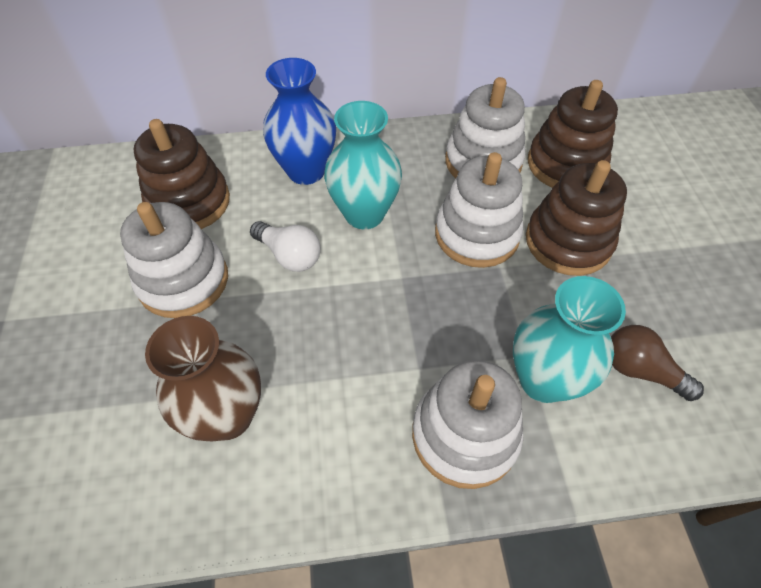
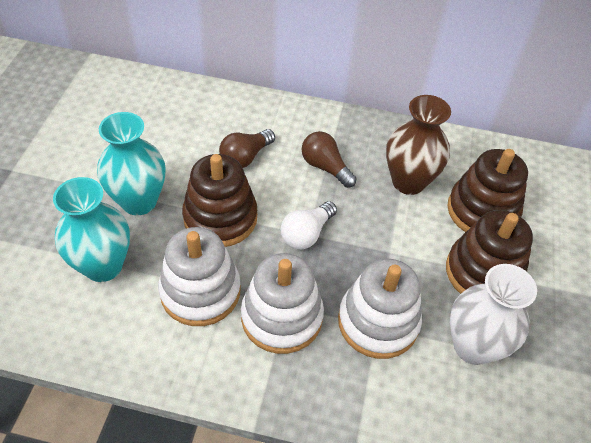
blue vase: 1 -> 0
brown light bulb: 1 -> 2
white stacking toy: 4 -> 3
white vase: 0 -> 1

